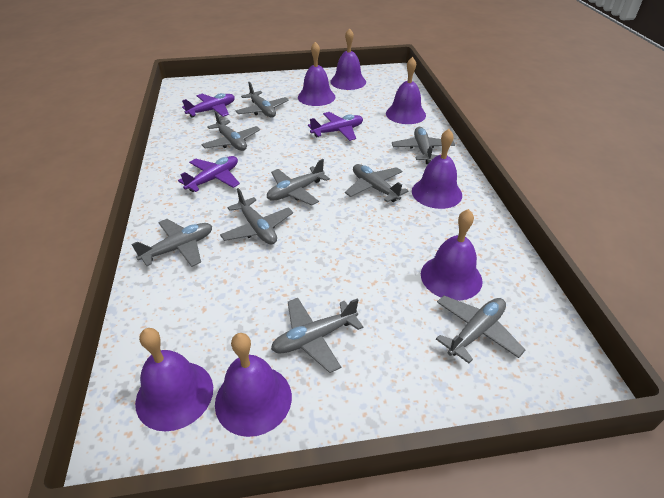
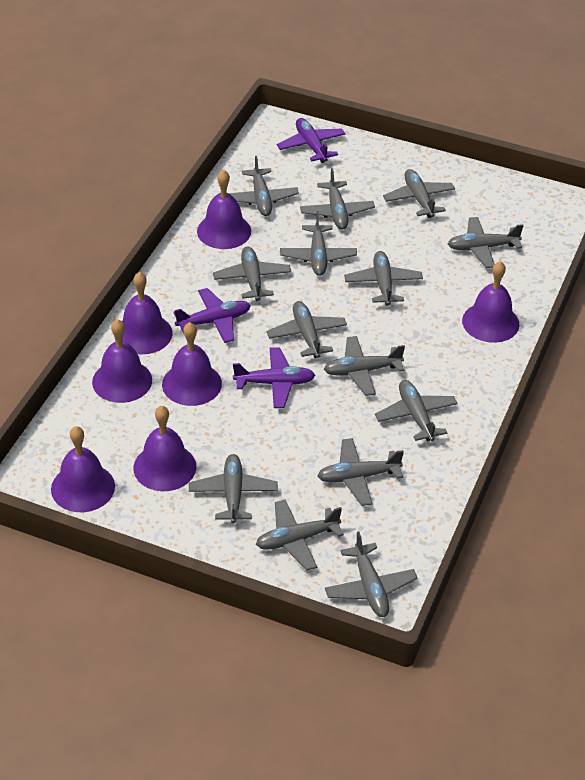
grey plane: 9 -> 14

